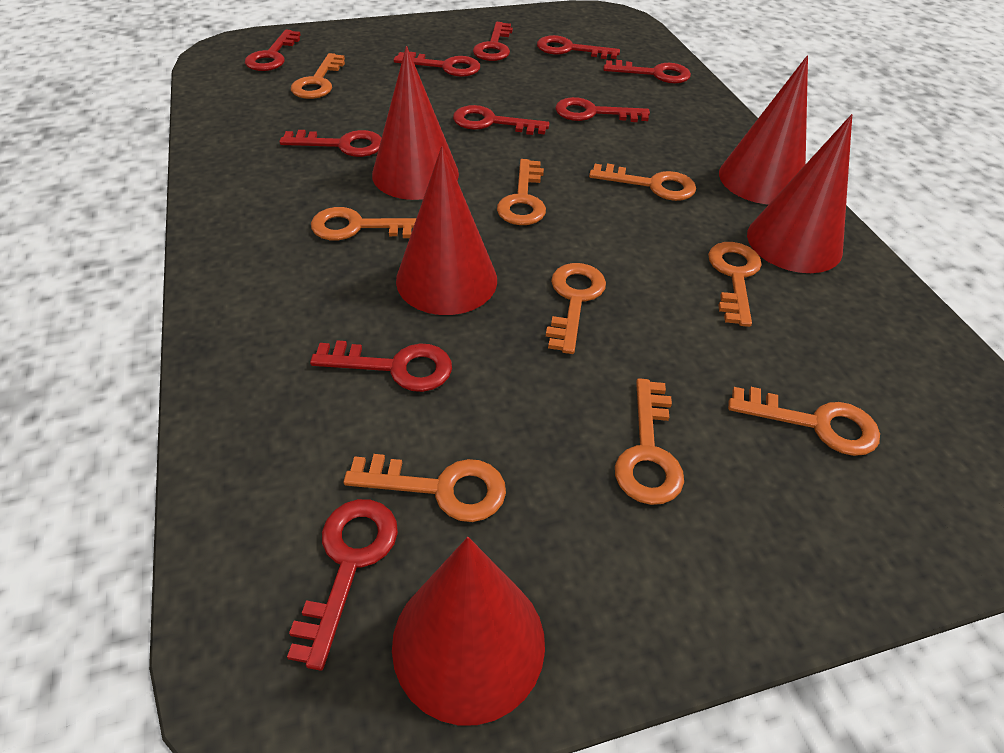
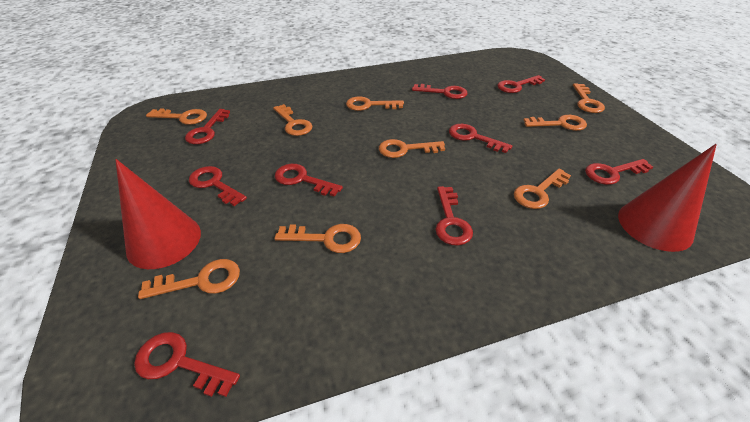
red cone: 5 -> 2
red key: 10 -> 9

